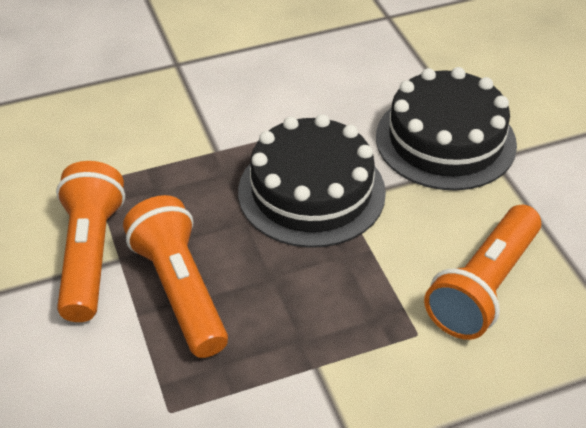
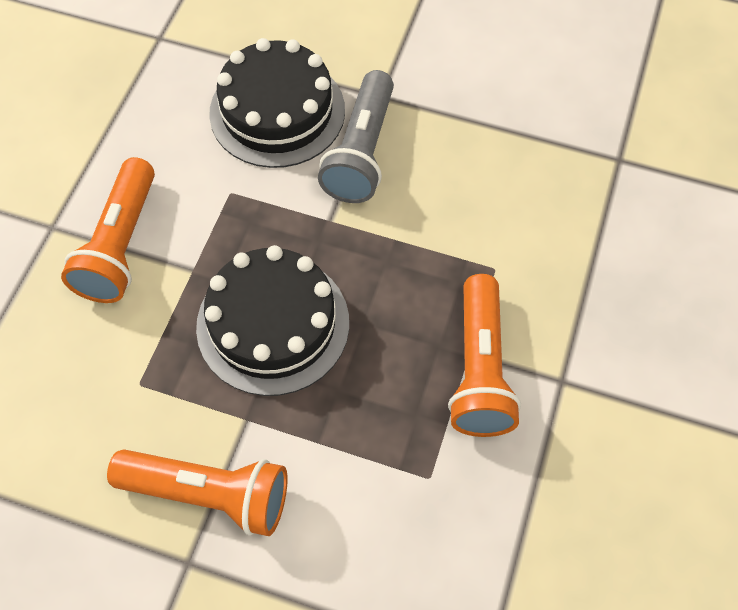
grey flashlight: 0 -> 1

